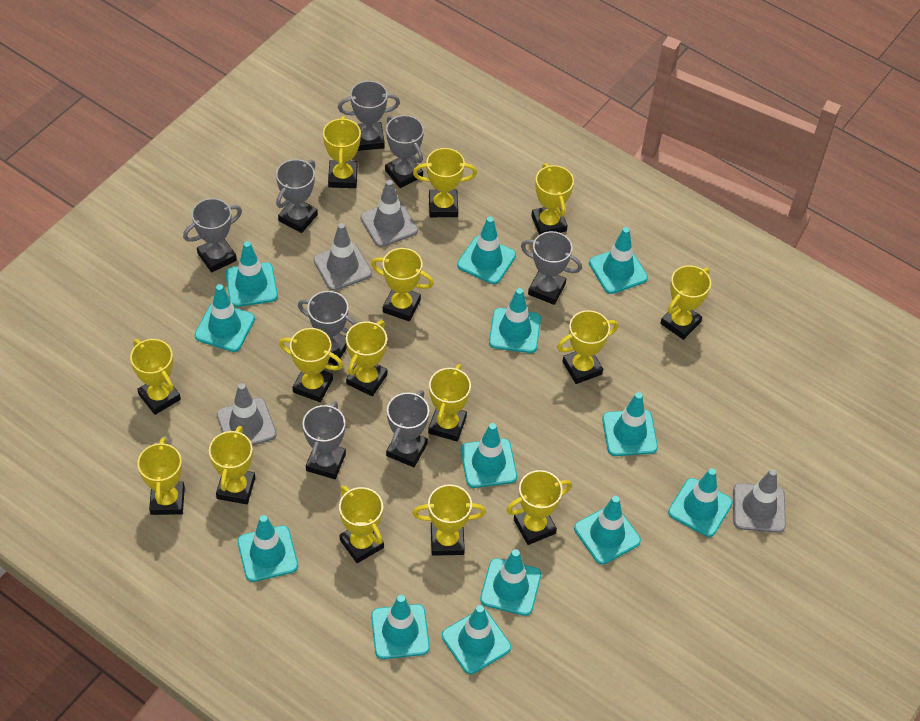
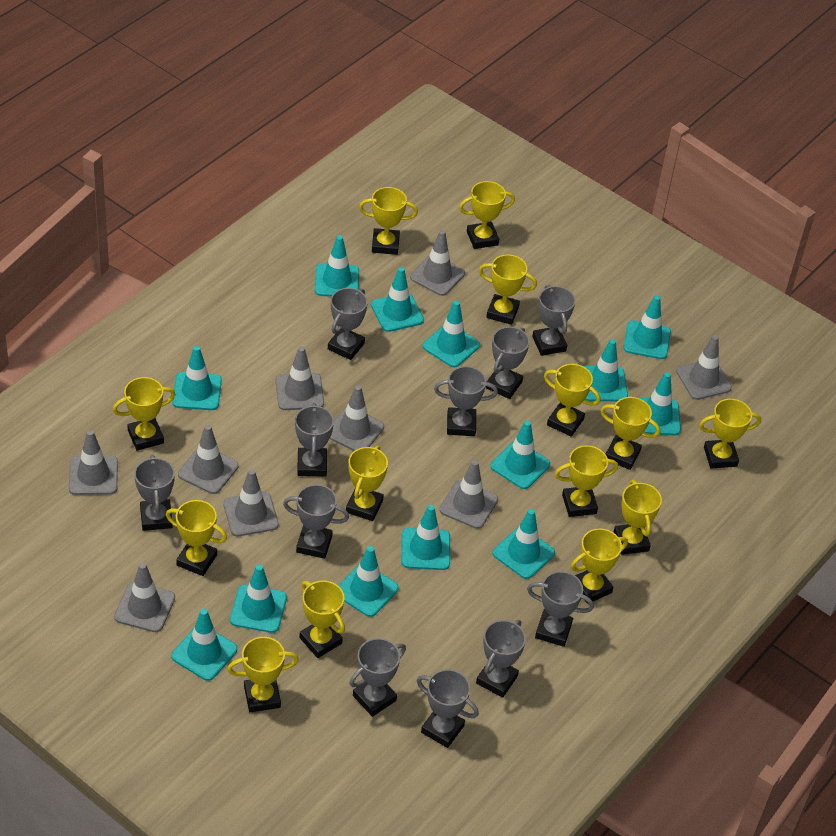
grey traffic cone: 4 -> 9
grey trophy: 8 -> 11
yellow trophy: 15 -> 14

